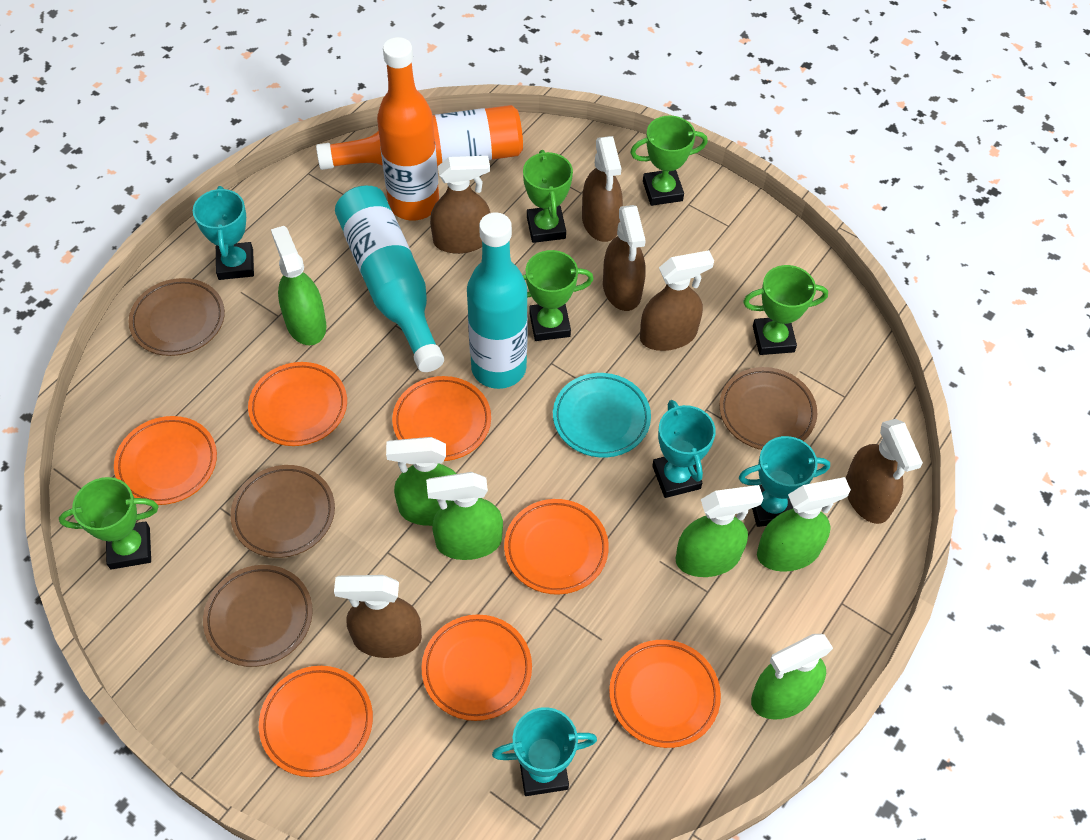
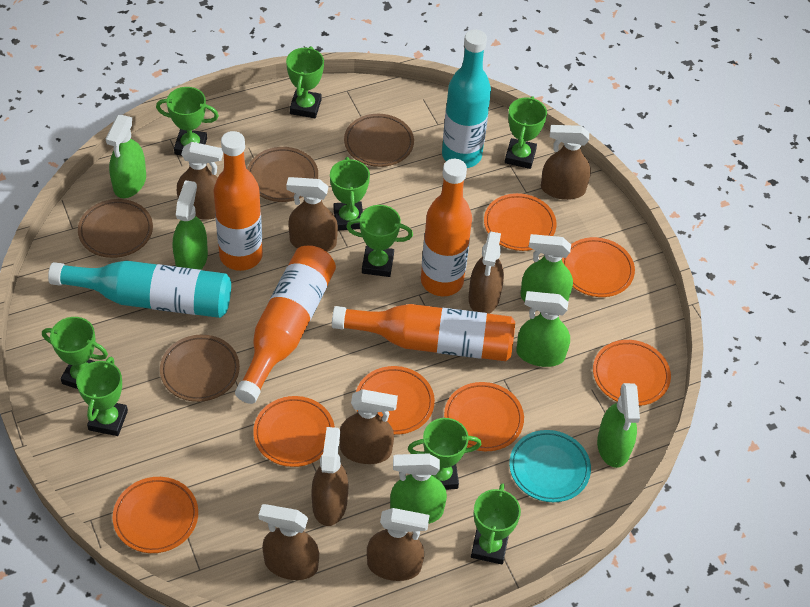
brown spray bottle: 6 -> 8
green trophy: 5 -> 9
orange bottle: 2 -> 4
turquoise trophy: 4 -> 0

